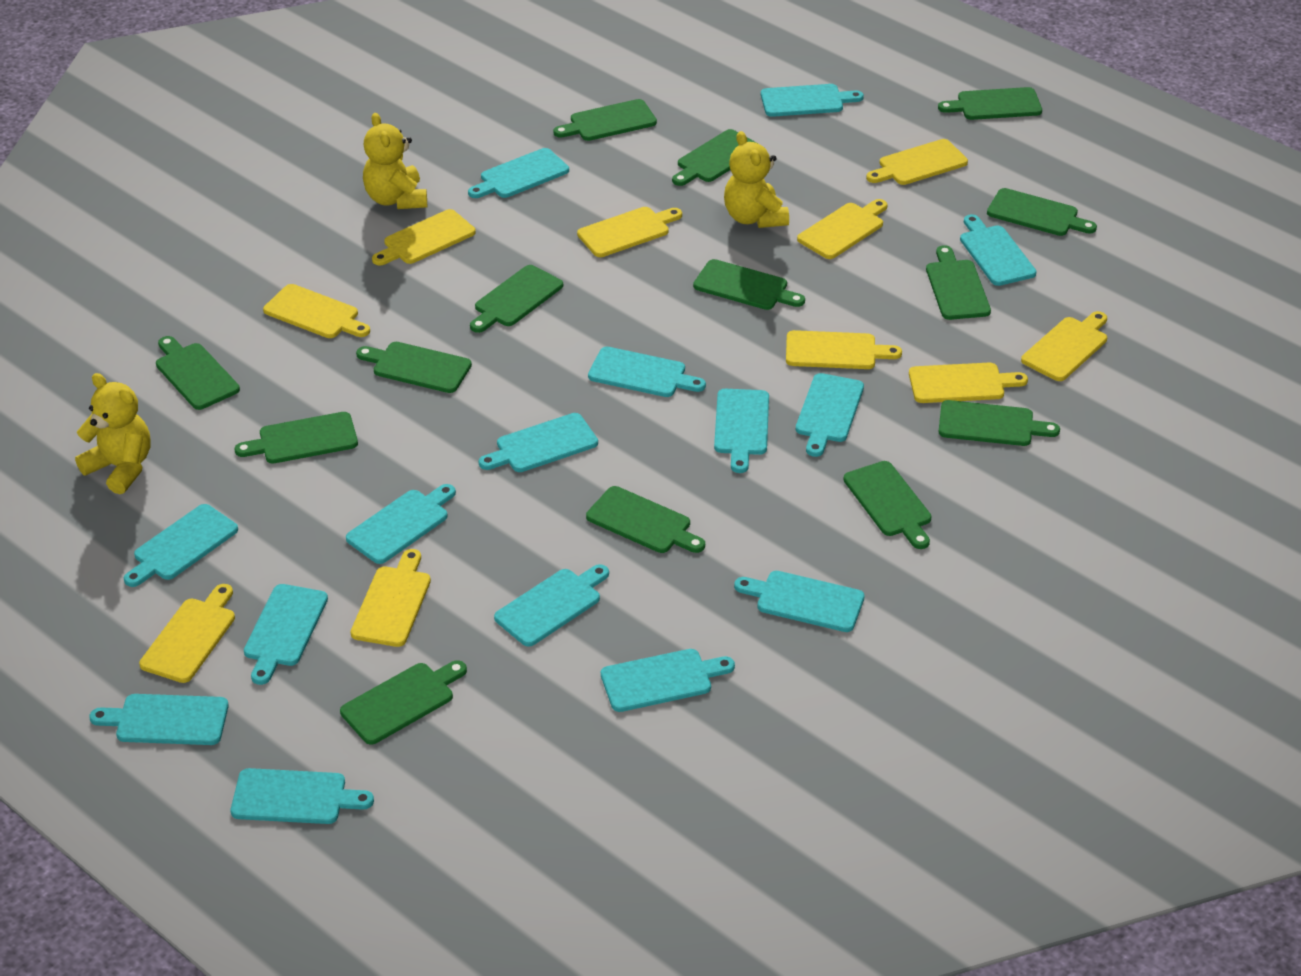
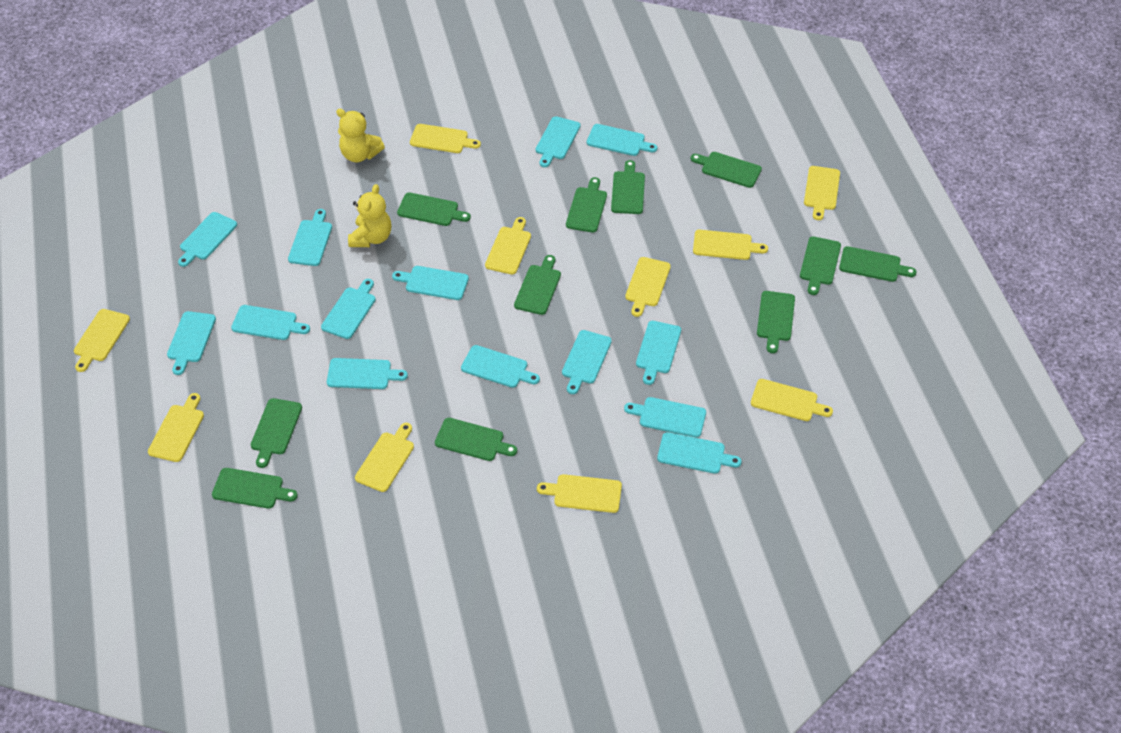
green cutting board: 14 -> 11
turquoise cutting board: 15 -> 14
yellow teddy bear: 3 -> 2

